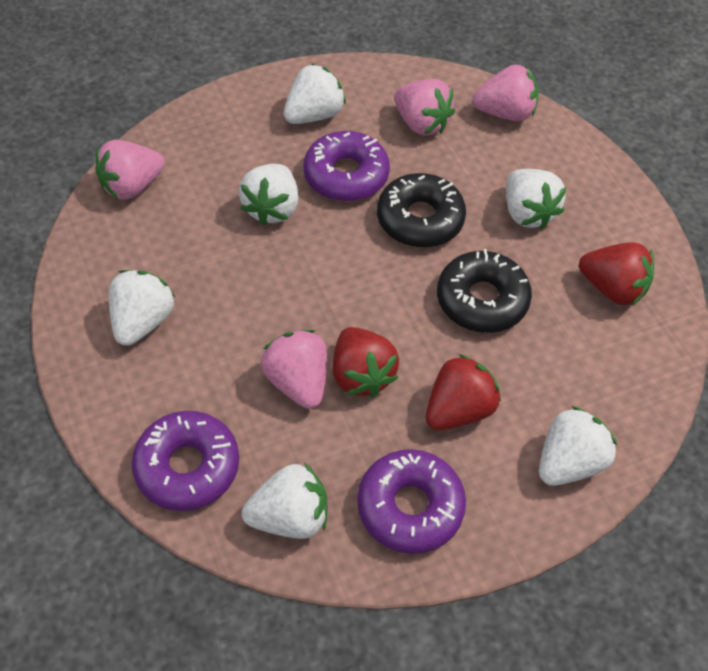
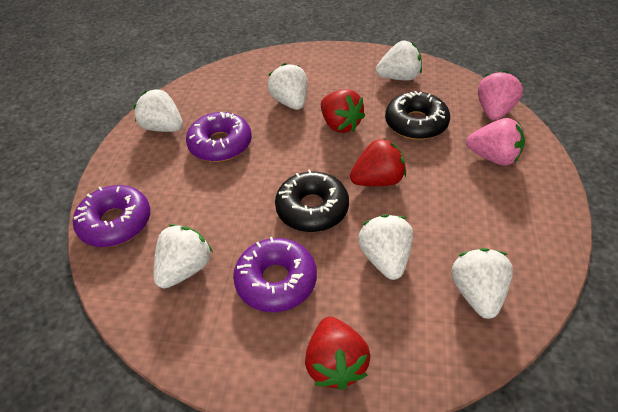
pink strawberry: 4 -> 2

